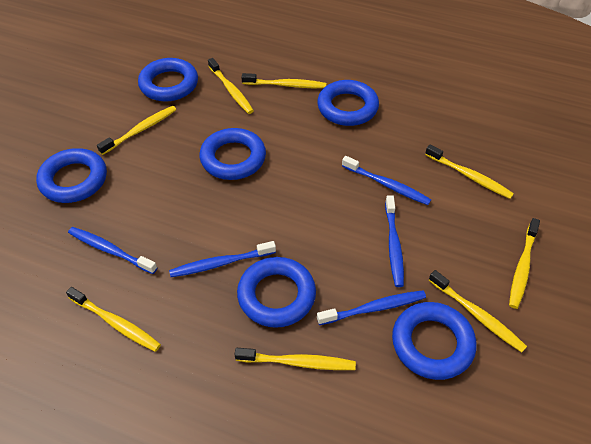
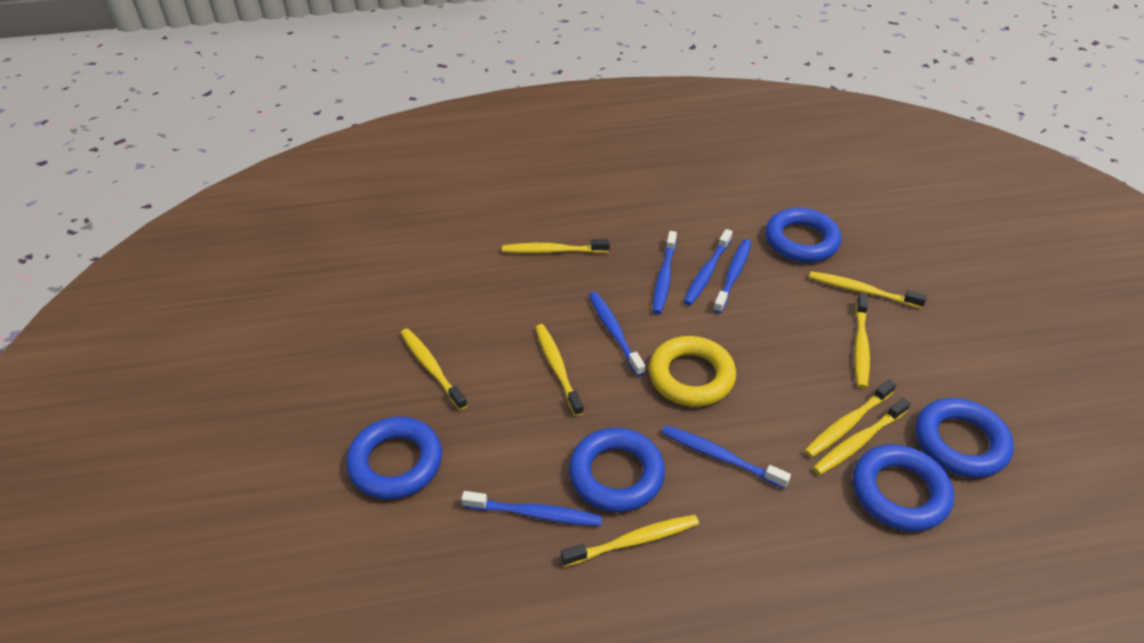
blue ring: 6 -> 5
blue toothbrush: 5 -> 6
yellow ring: 0 -> 1

